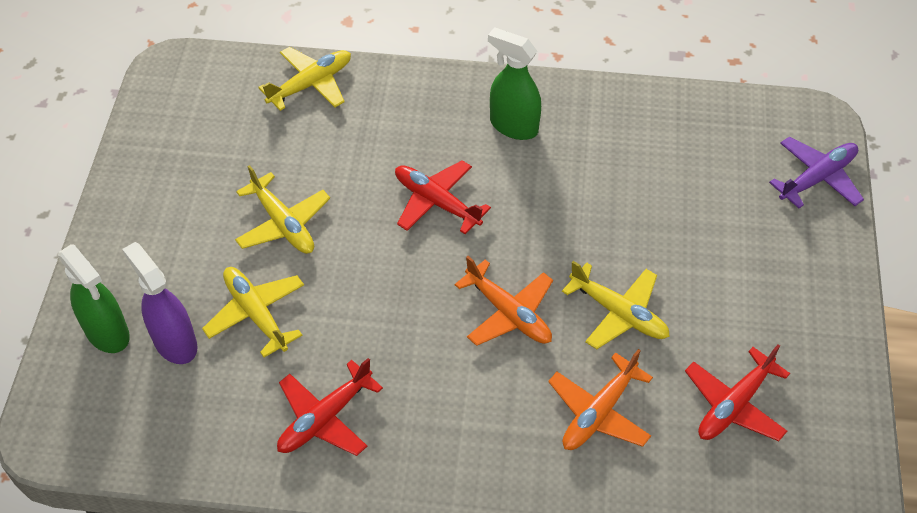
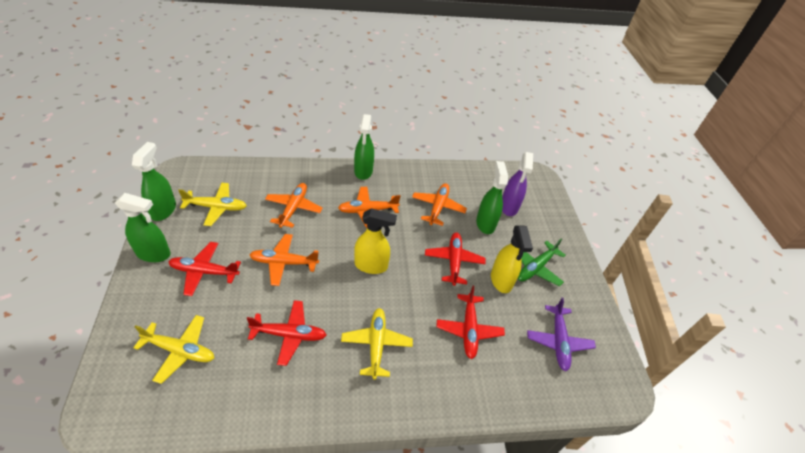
green plane: 0 -> 1
green spray bottle: 2 -> 4
orange plane: 2 -> 4
red plane: 3 -> 4
yellow plane: 4 -> 3
yellow spray bottle: 0 -> 2

